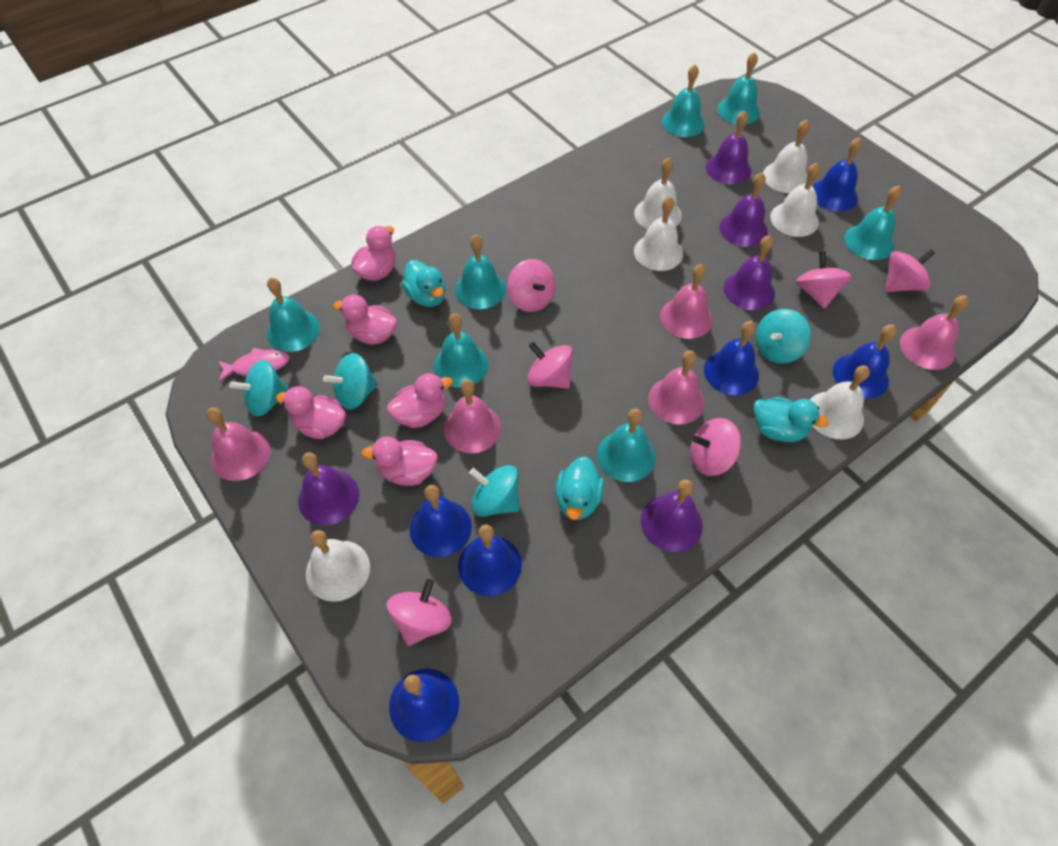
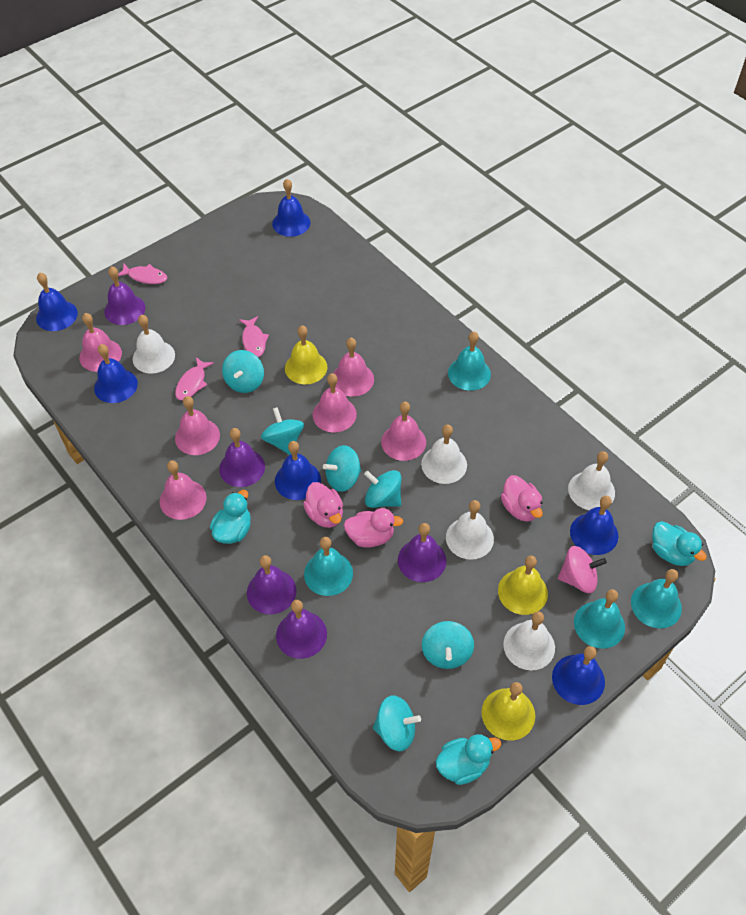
pink bell: 5 -> 6
pink duck: 5 -> 3
pink fish: 1 -> 3
pink spinning top: 6 -> 1
turquoise bell: 7 -> 4
turquoise spinning top: 4 -> 6
white bell: 6 -> 5
yellow bell: 0 -> 3

